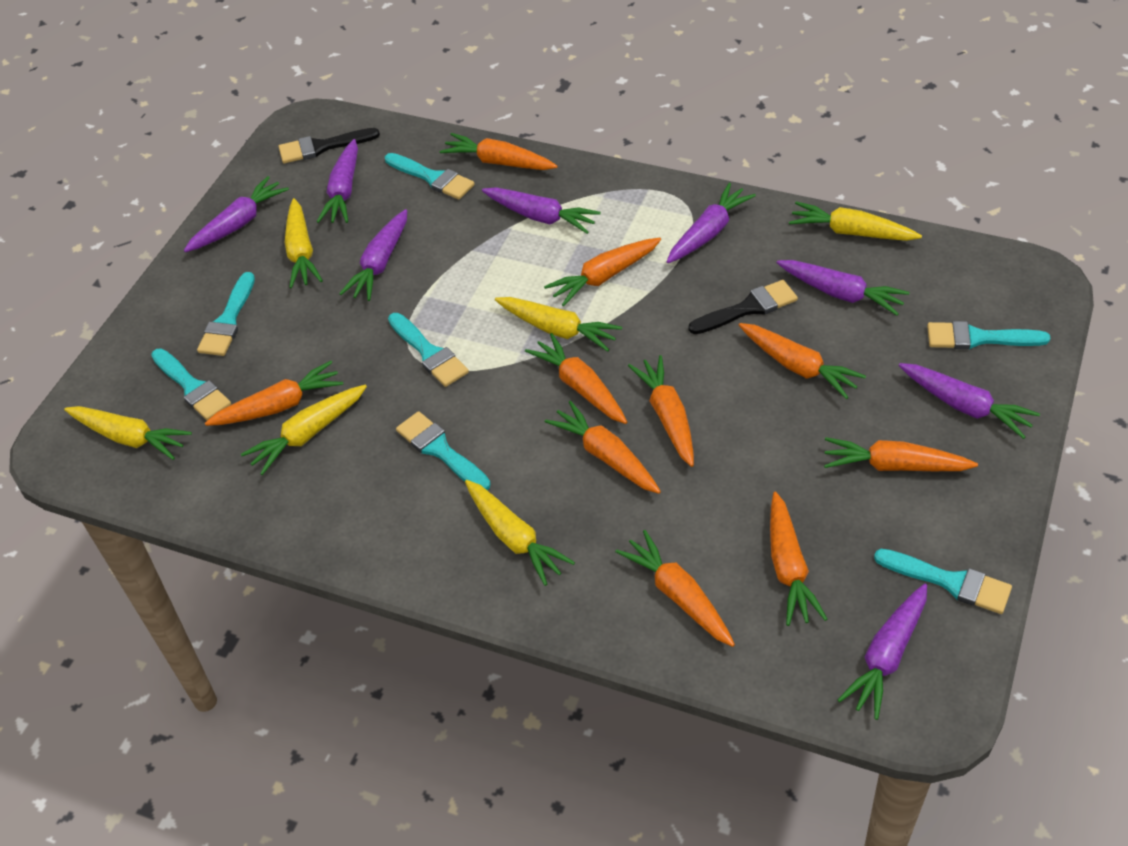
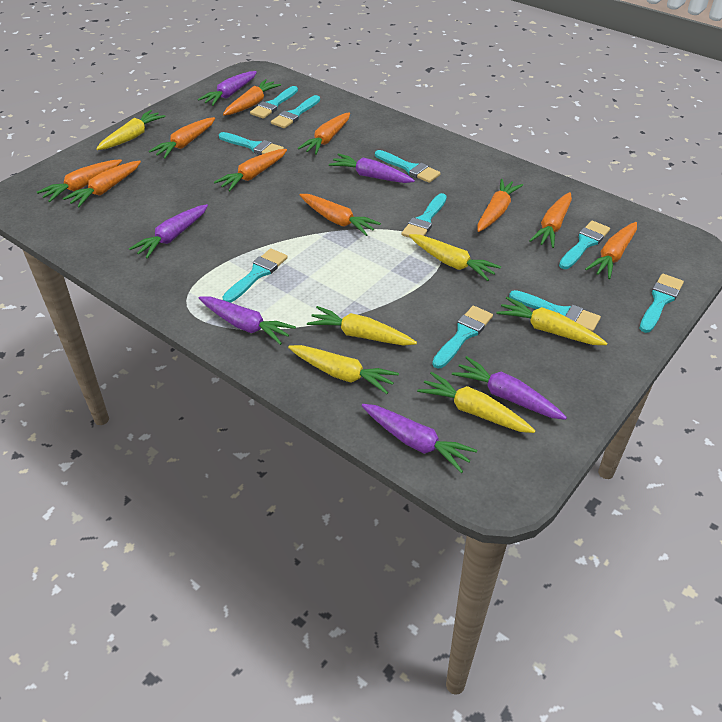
black brush: 2 -> 0
purple carrot: 8 -> 6
turquoise brush: 7 -> 10

